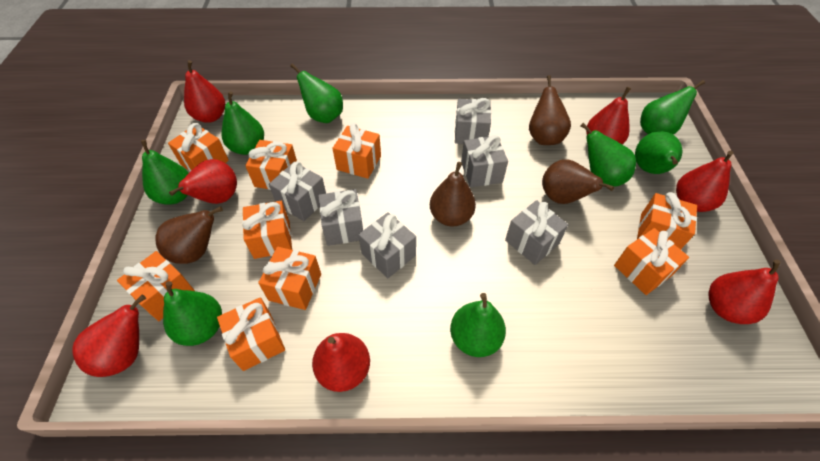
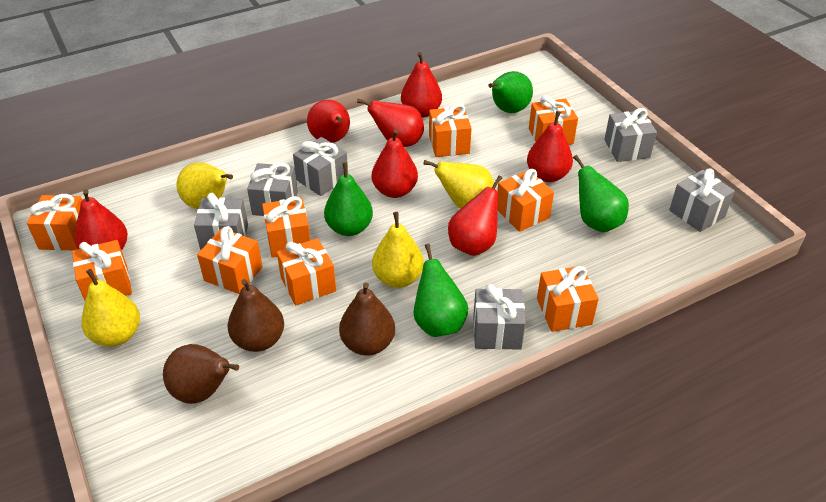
brown pear: 4 -> 3
green pear: 8 -> 4
yellow pear: 0 -> 4

